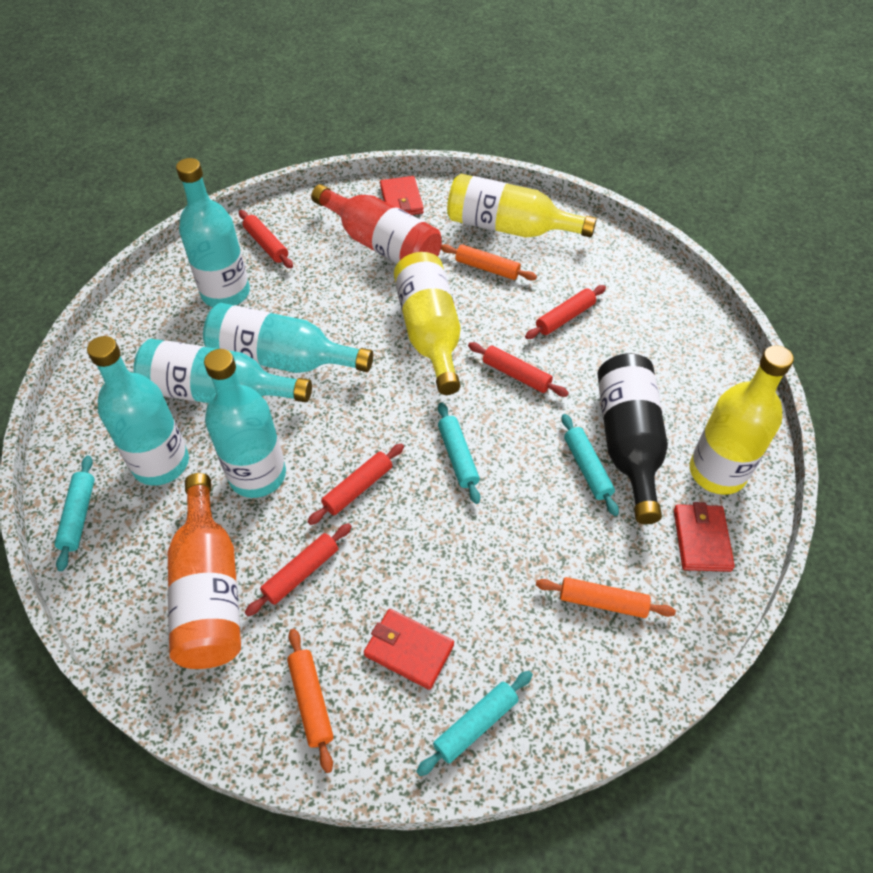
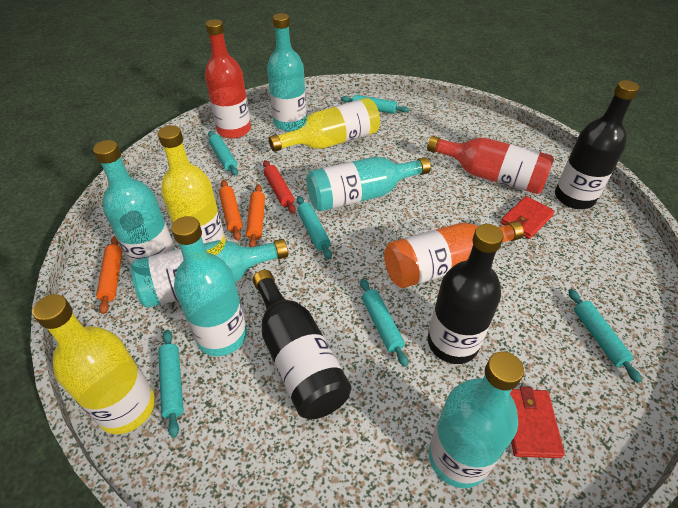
black bottle: 1 -> 3
red bottle: 1 -> 2
red rolling pin: 5 -> 1
red wallet: 3 -> 2
turquoise bottle: 5 -> 6
turquoise rolling pin: 4 -> 6

